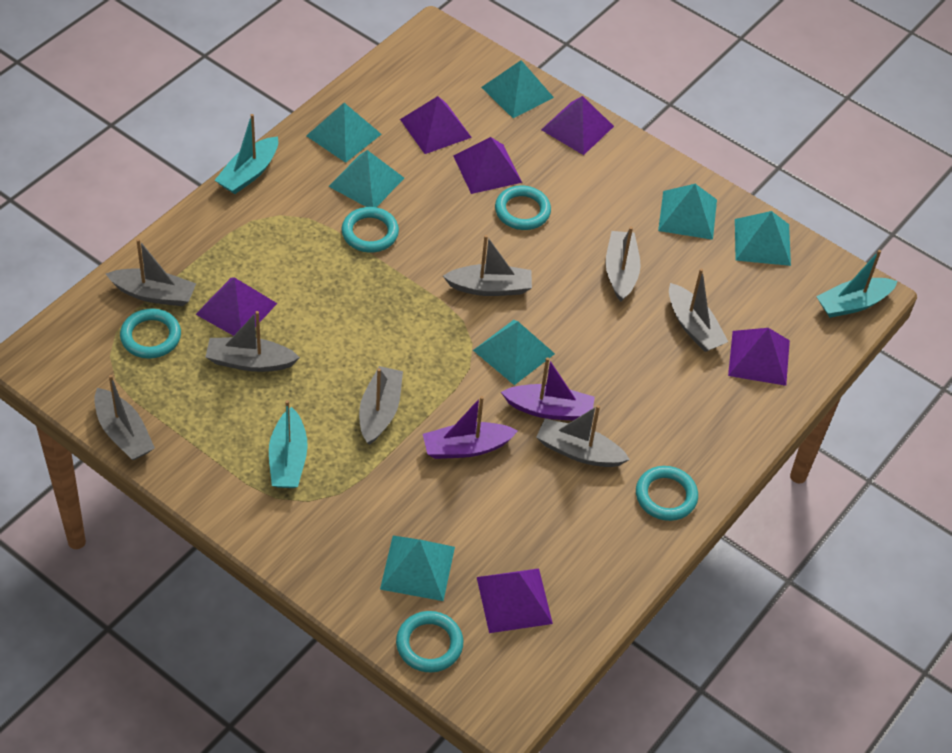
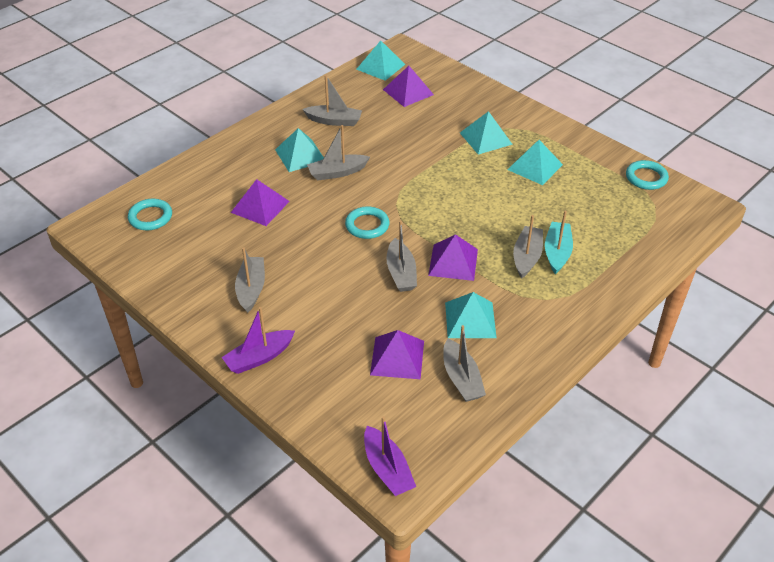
grey boat: 8 -> 6
purple pyramid: 6 -> 4
turquoise boat: 3 -> 1
turquoise pyramid: 7 -> 5
turquoise ring: 5 -> 3

